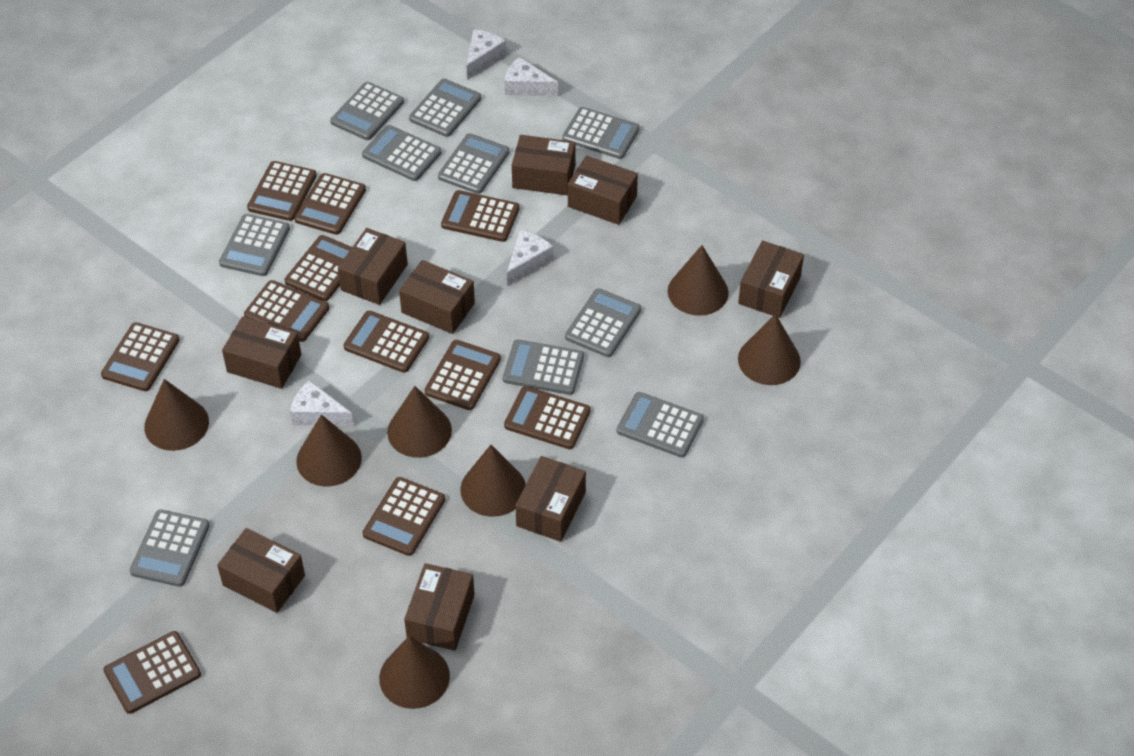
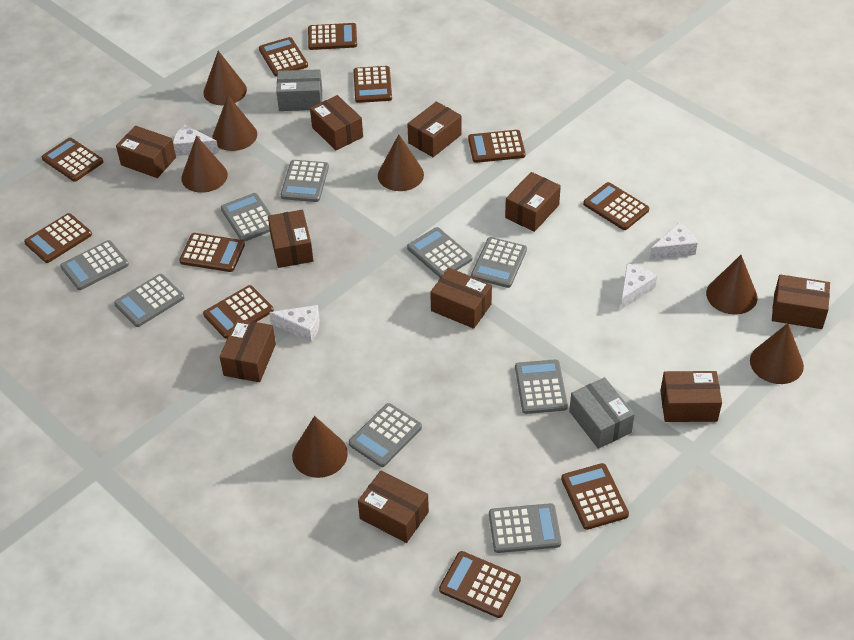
brown box: 9 -> 10
grey box: 0 -> 2
grey calculator: 10 -> 9

